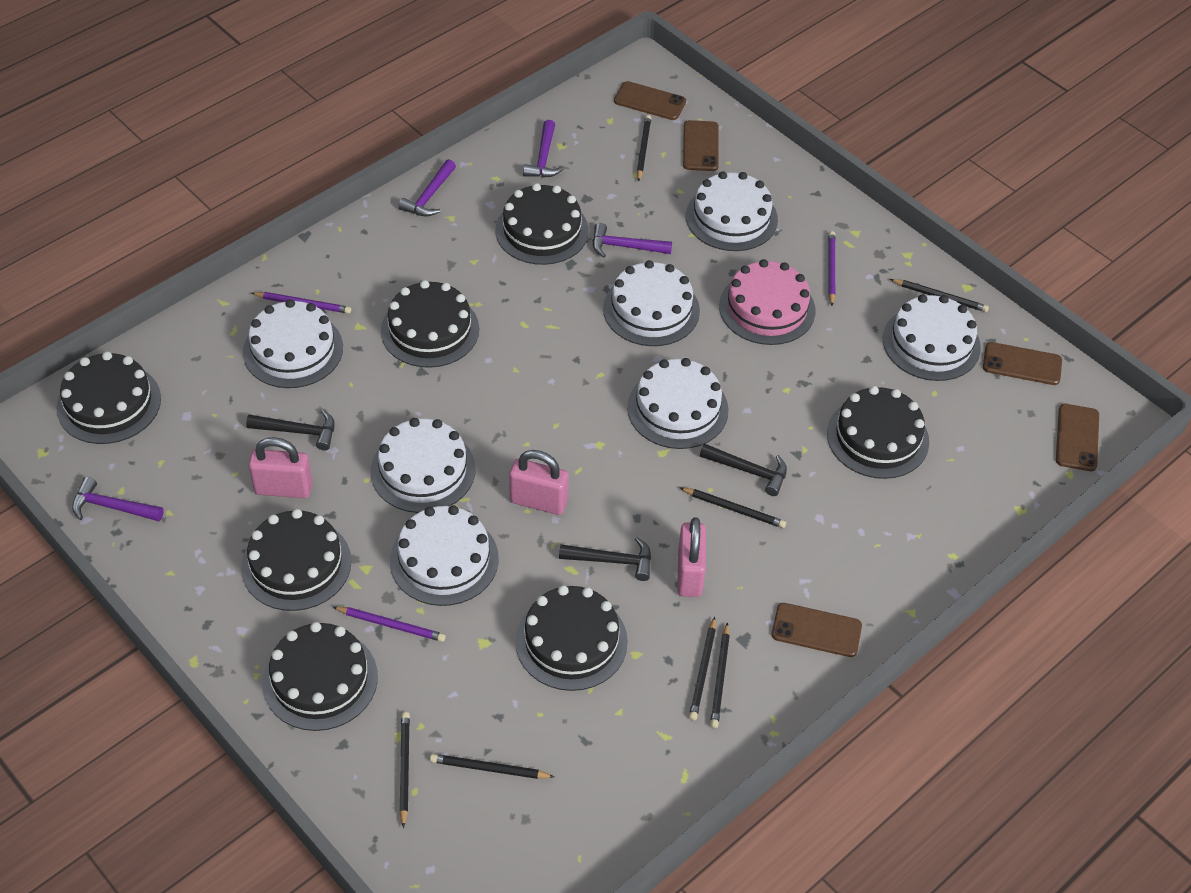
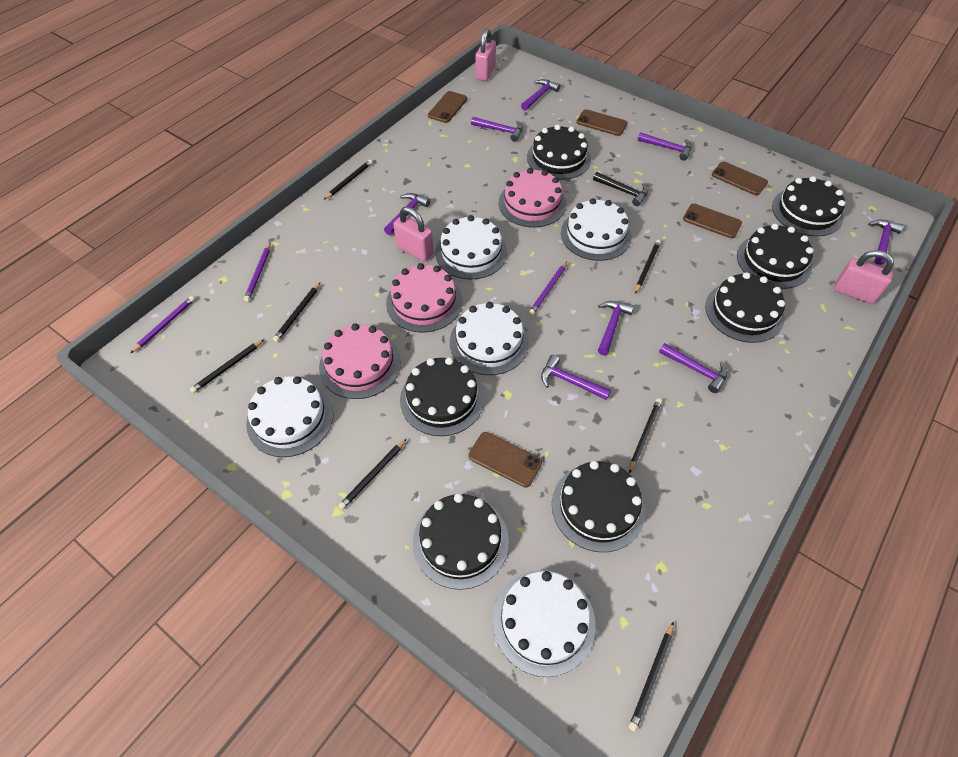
black hammer: 3 -> 1
pink cake: 1 -> 3
purple hammer: 4 -> 8
white cake: 7 -> 5

